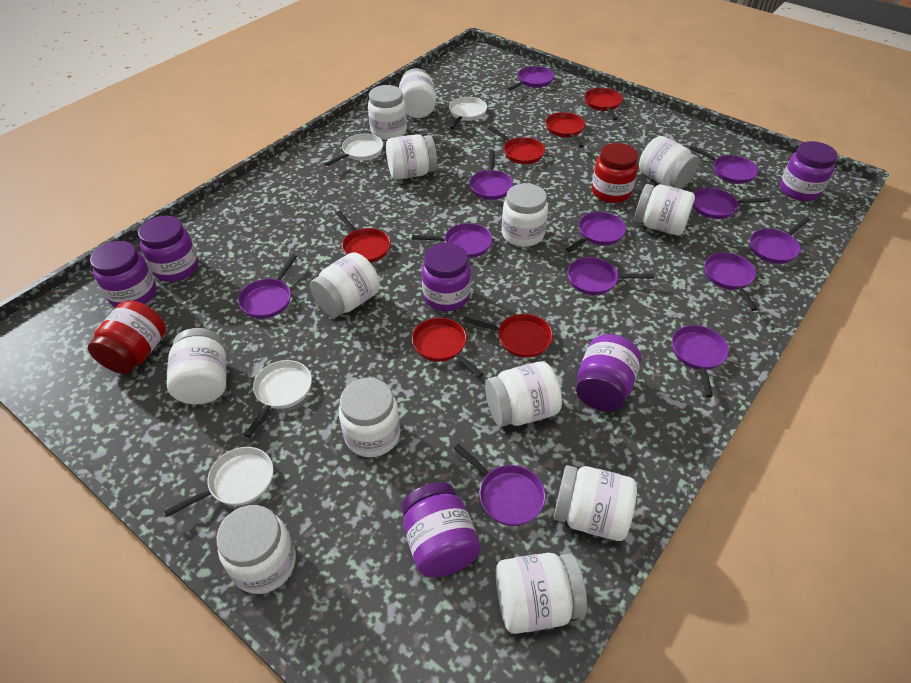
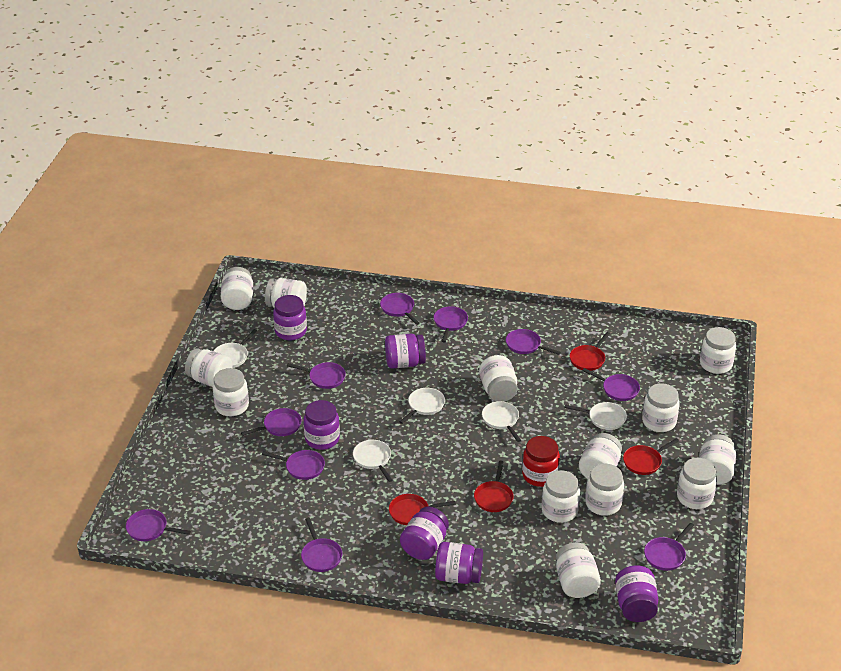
purple pan: 12 -> 10
red jar: 2 -> 1
red pan: 6 -> 4
white pan: 4 -> 5

